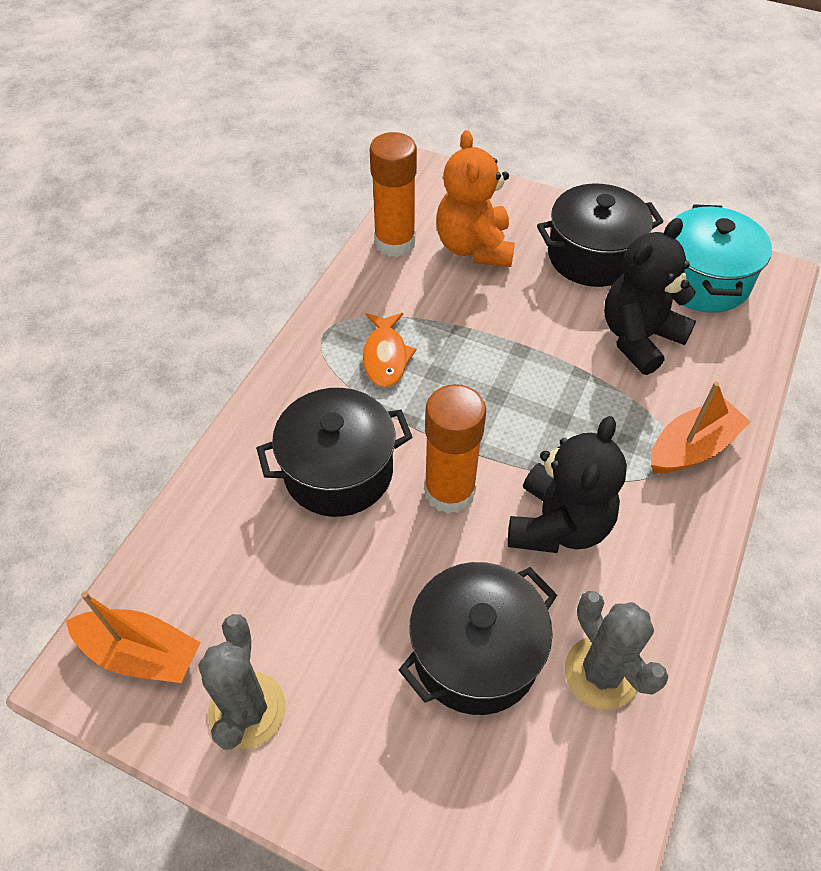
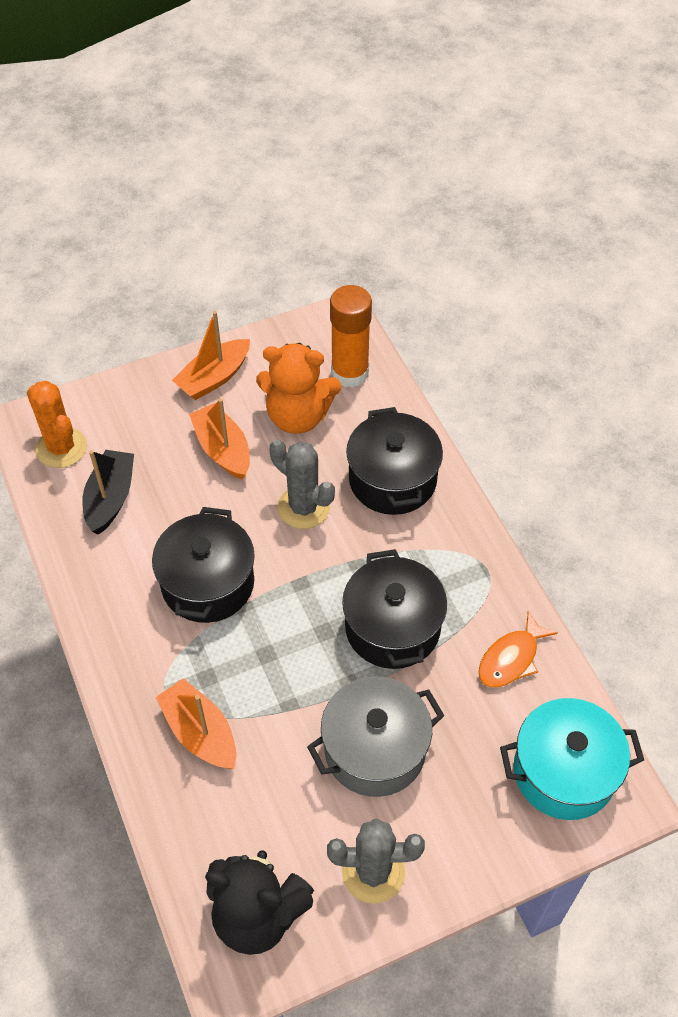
black boat: 0 -> 1
black teddy bear: 2 -> 1
grey pot: 0 -> 1
orange boat: 2 -> 3
orange cactus: 0 -> 1
orange glue stick: 2 -> 1

